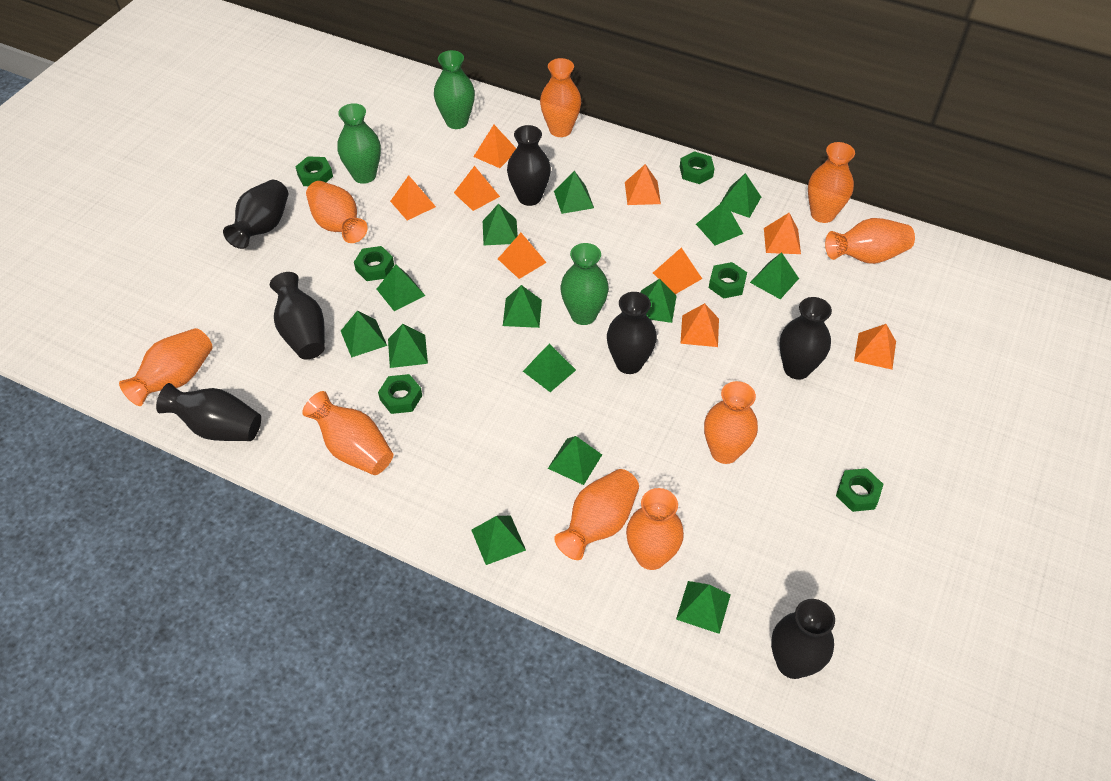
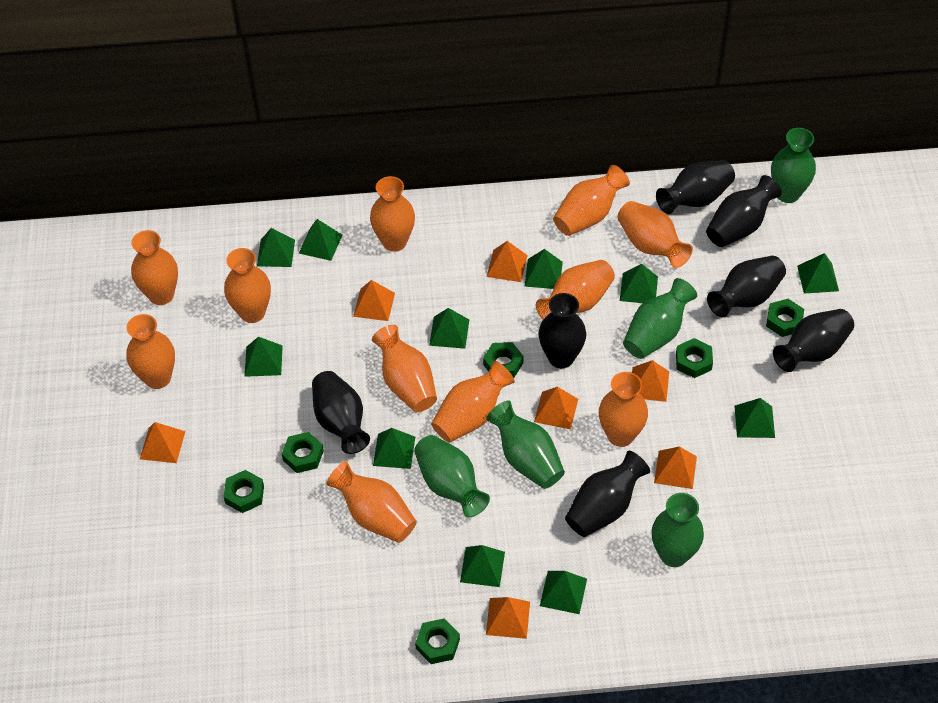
green pyramid: 14 -> 11
green vase: 3 -> 5
orange pyramid: 9 -> 7
orange vase: 9 -> 11

